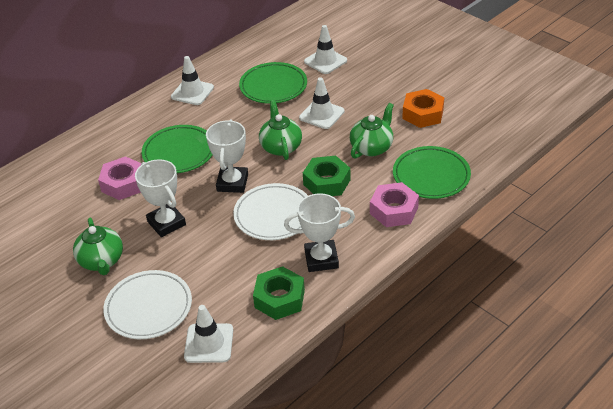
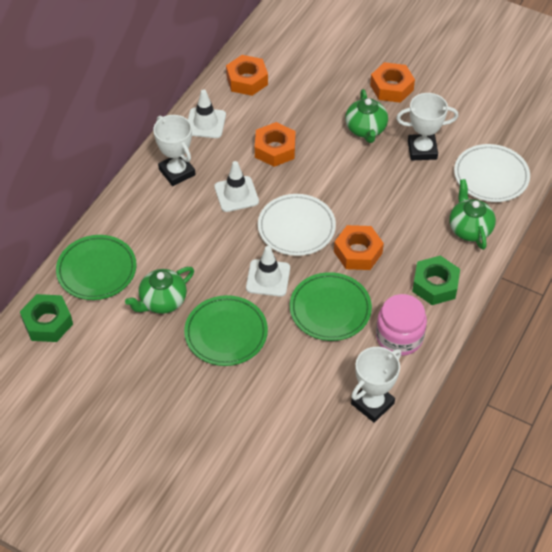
orange nut: 1 -> 4
pink jar: 0 -> 1
pink nut: 2 -> 0
white traffic cone: 4 -> 3

